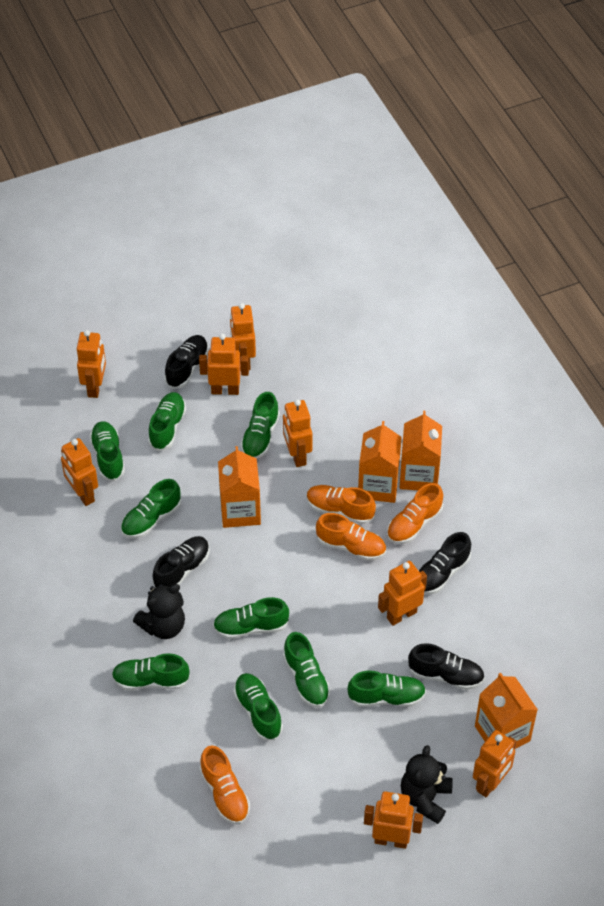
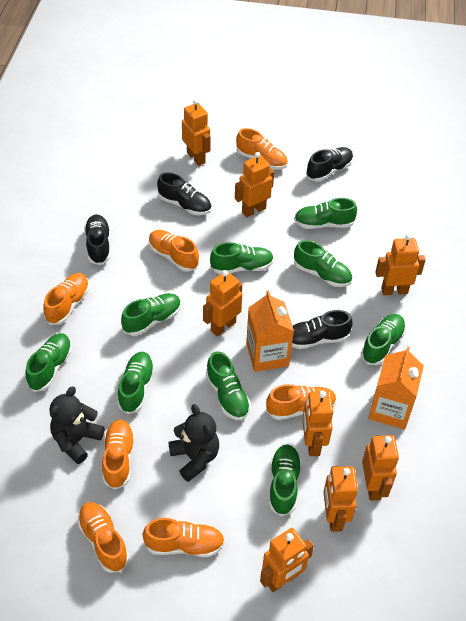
orange carton: 4 -> 2
orange shoe: 4 -> 7

